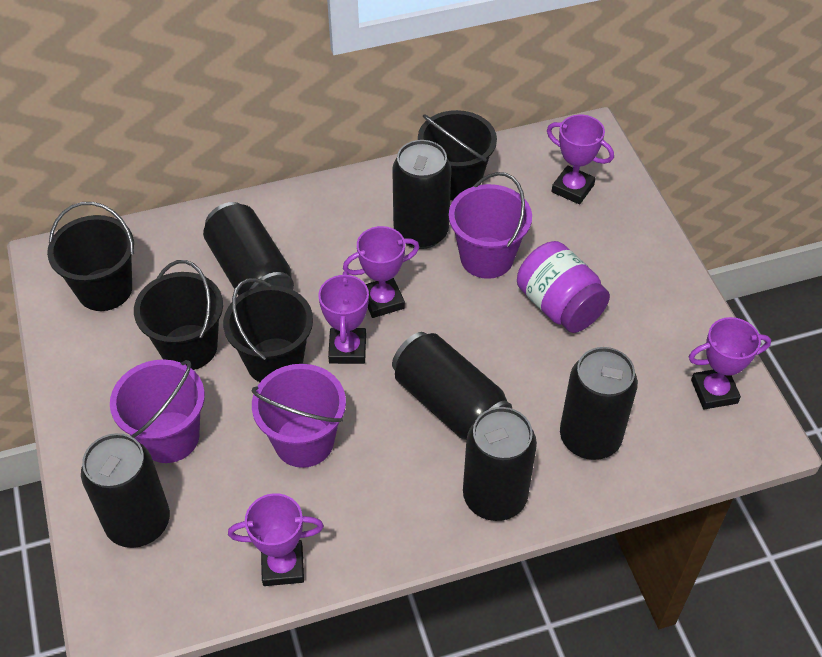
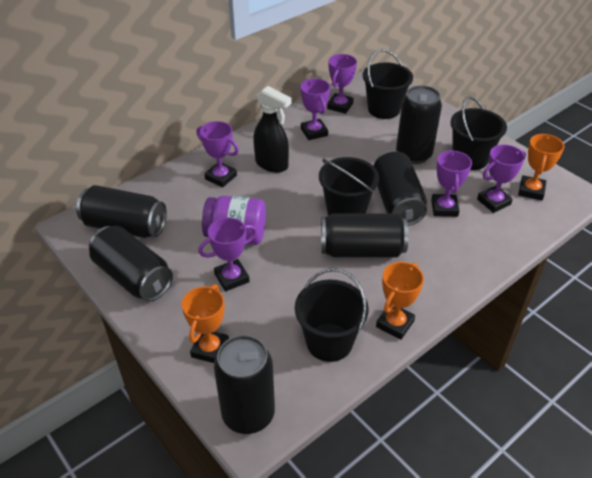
black spray bottle: 0 -> 1
orange trophy: 0 -> 3
purple bucket: 3 -> 0
purple trophy: 5 -> 6

